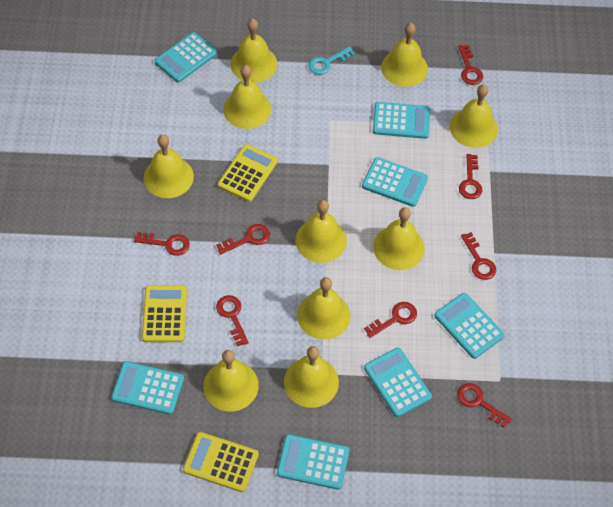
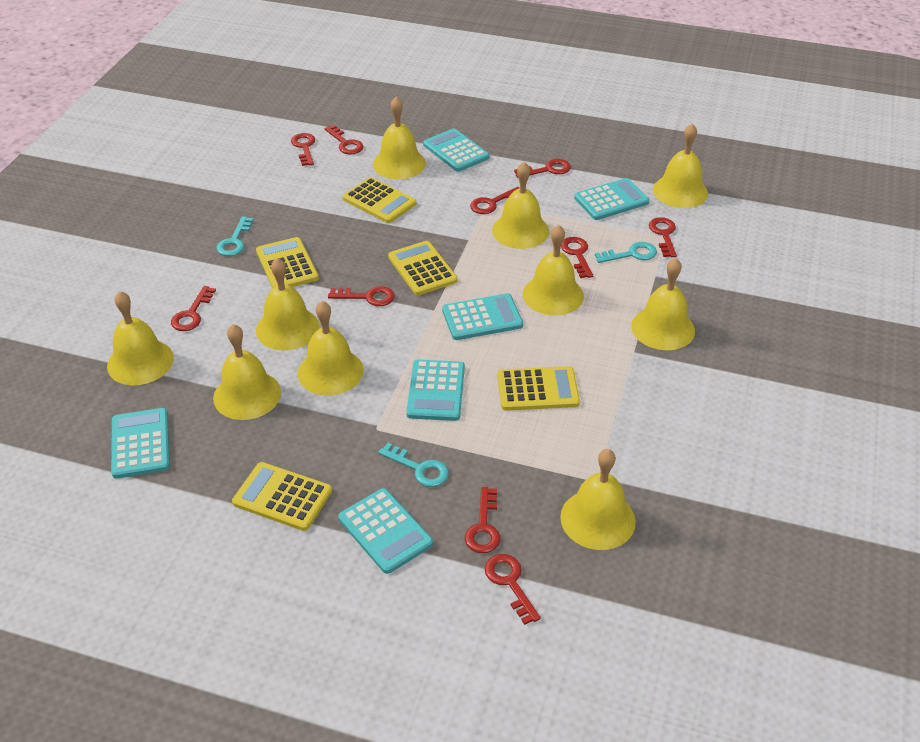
red key: 8 -> 10
turquoise calculator: 7 -> 6
turquoise key: 1 -> 3
yellow calculator: 3 -> 5

